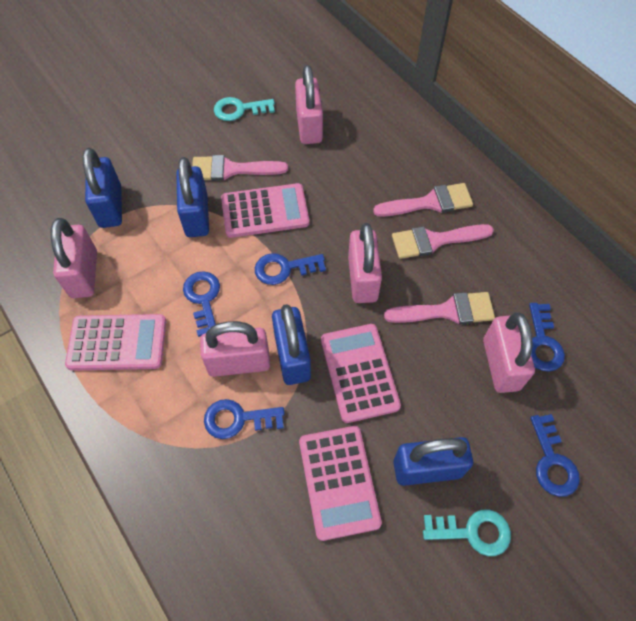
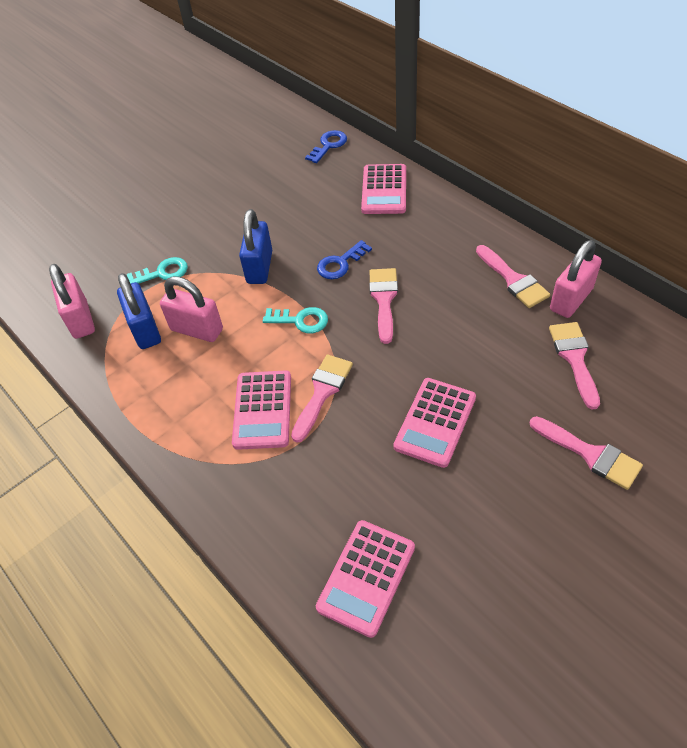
blue key: 5 -> 2
blue padlock: 4 -> 2
pink brush: 4 -> 5
pink padlock: 5 -> 3

